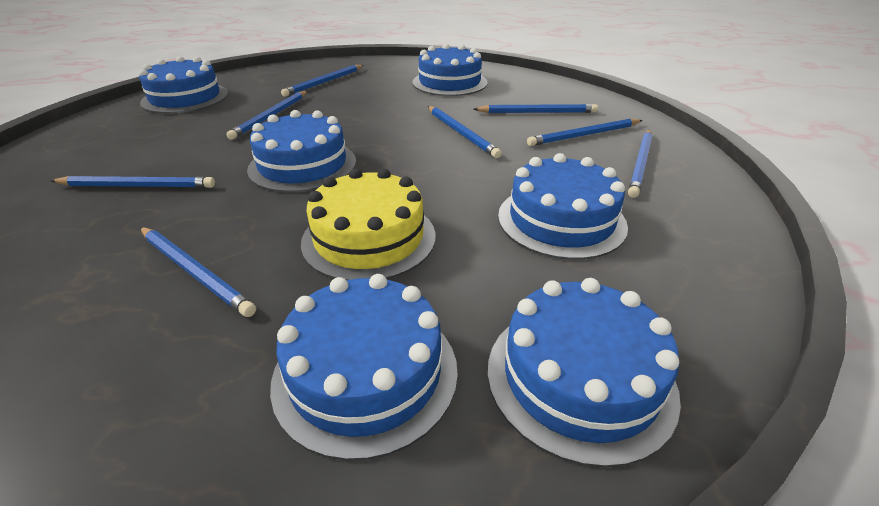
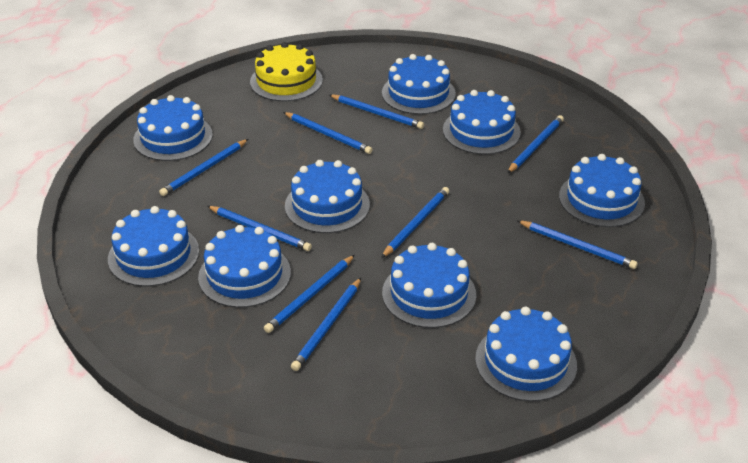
blue cake: 6 -> 9
blue pencil: 8 -> 9

